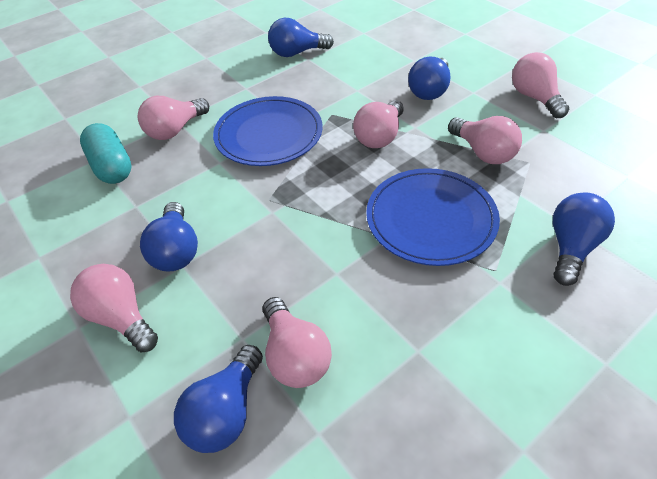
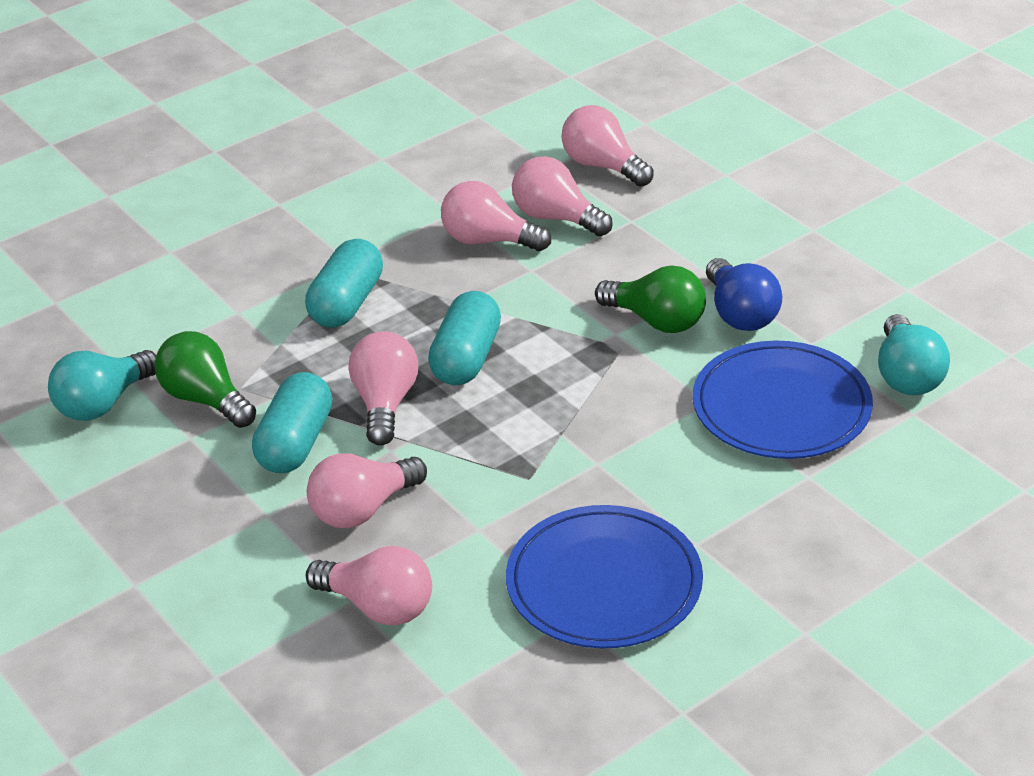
blue light bulb: 5 -> 1
green light bulb: 0 -> 2
turquoise capsule: 1 -> 3
turquoise light bulb: 0 -> 2

